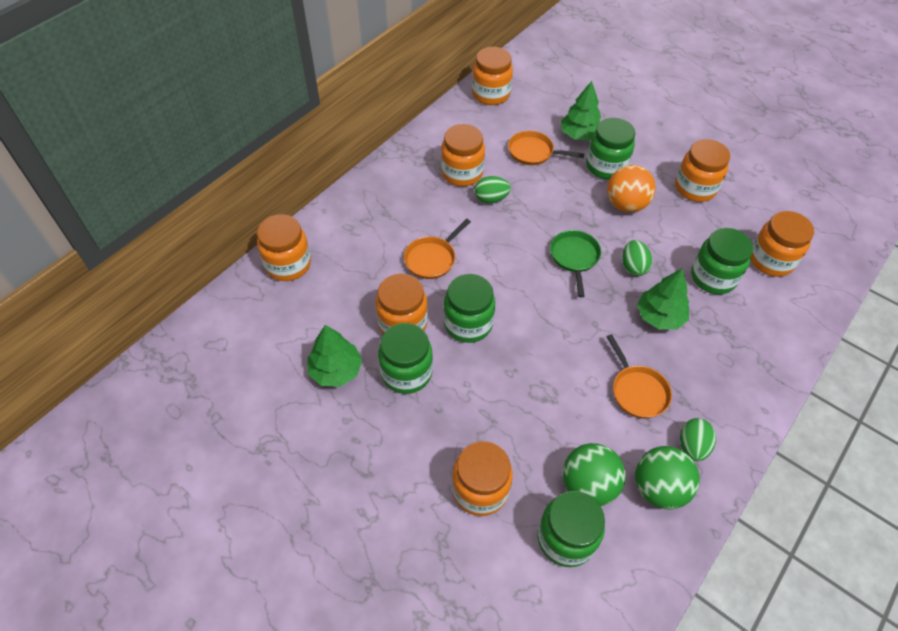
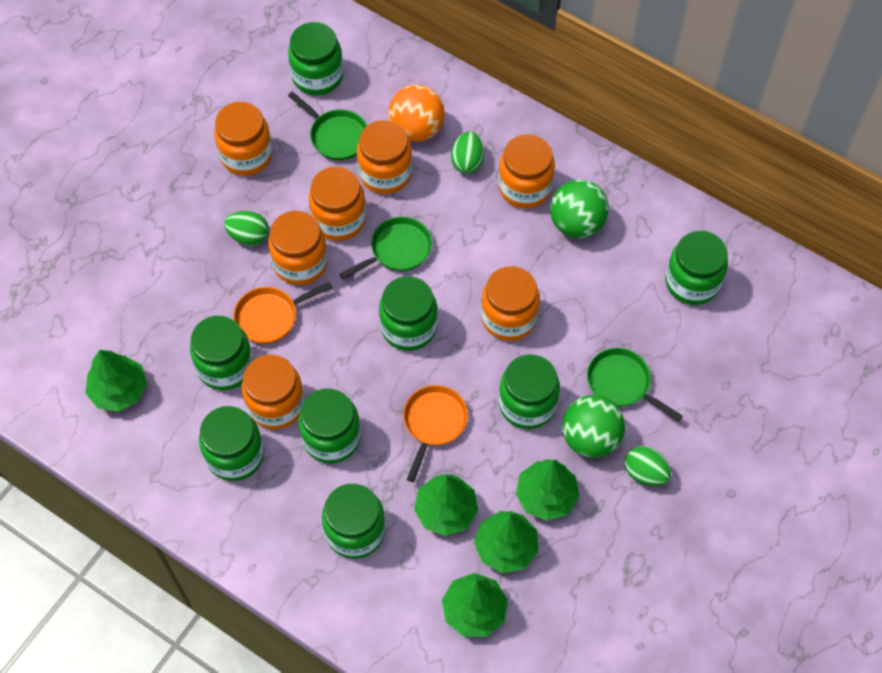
green jar: 5 -> 8
green pan: 1 -> 3
green tree: 3 -> 5
orange pan: 3 -> 2

